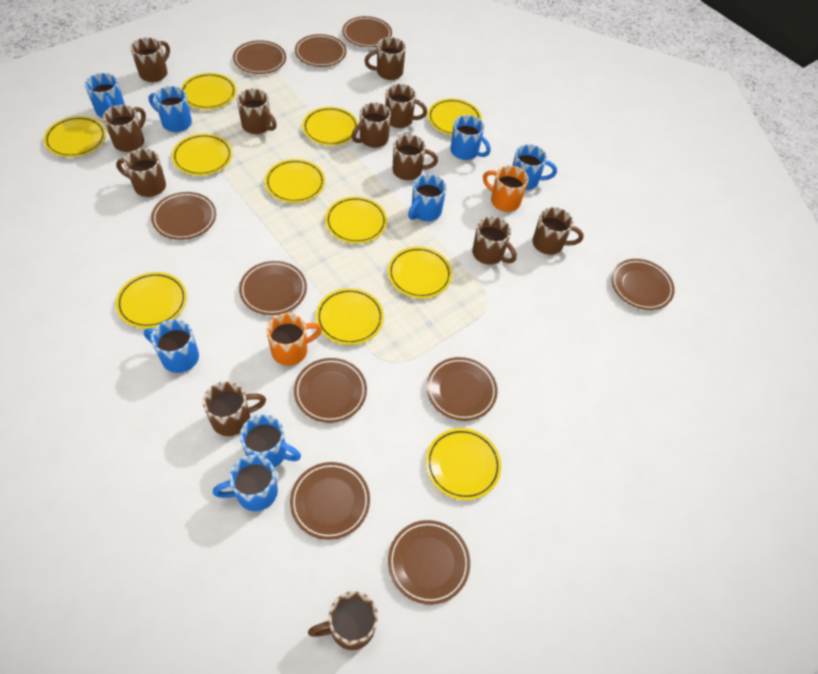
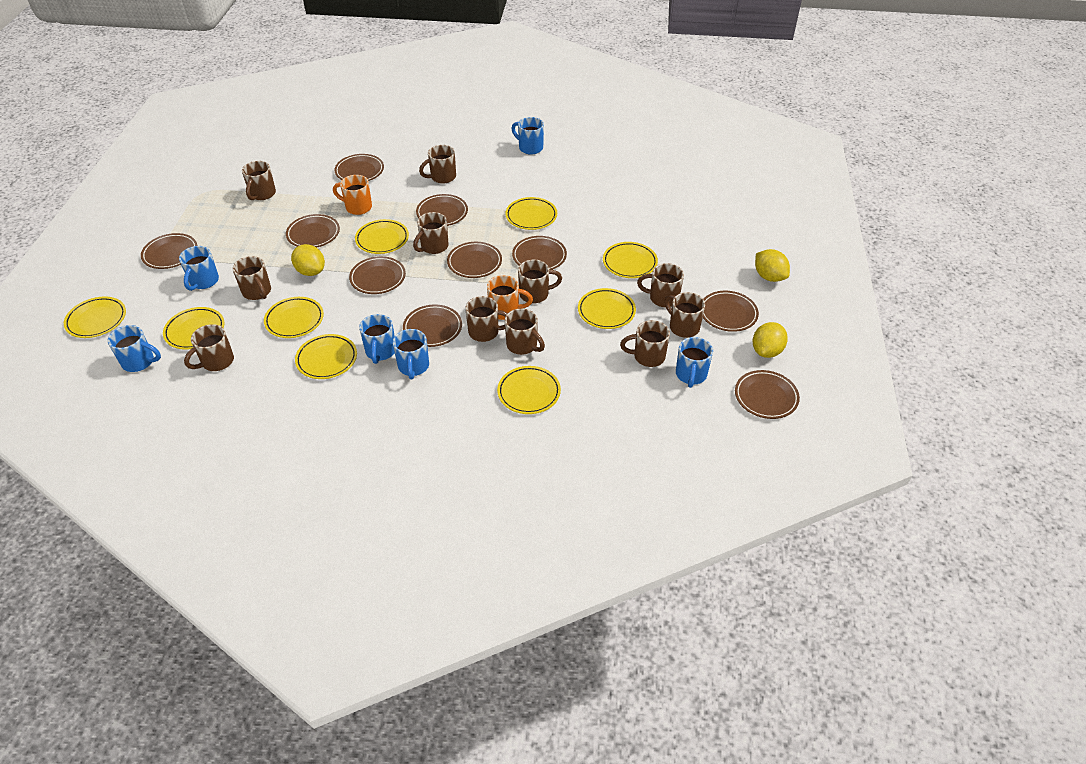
blue mug: 8 -> 6
brown mug: 12 -> 11
yellow lemon: 0 -> 3
yellow plate: 11 -> 9

